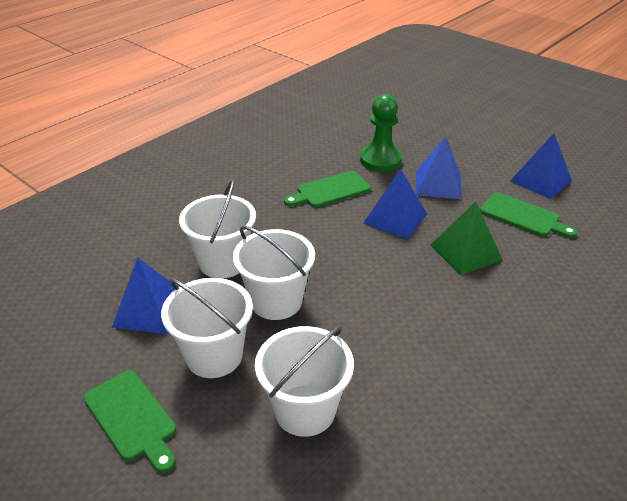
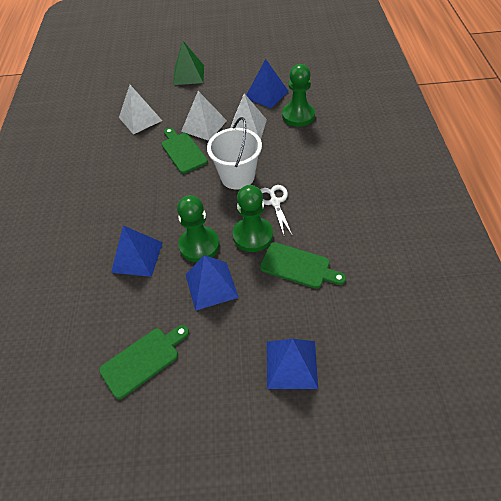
green pawn: 1 -> 3
white bucket: 4 -> 1
white pyramid: 0 -> 3
white scissors: 0 -> 1

